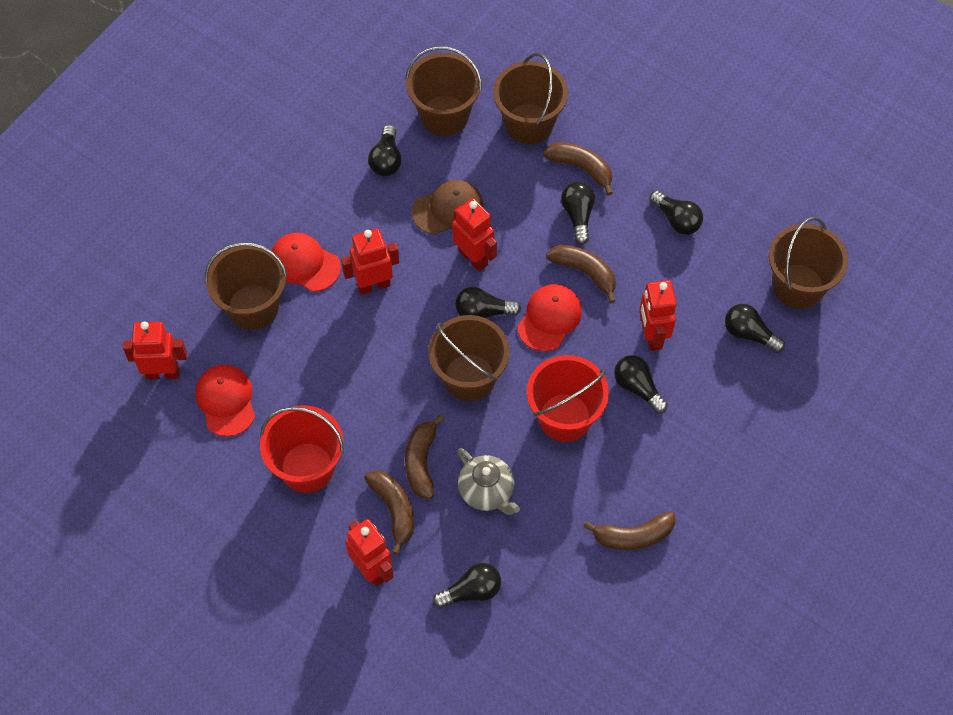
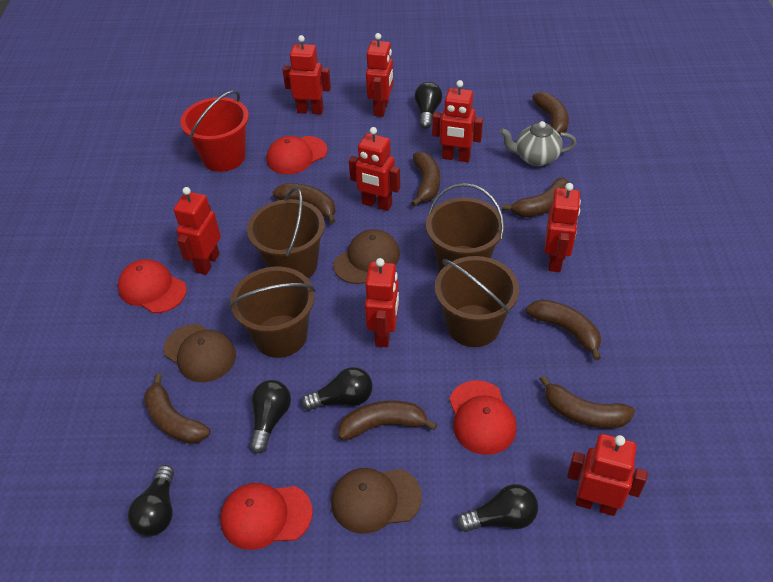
black light bulb: 7 -> 5
brown banana: 5 -> 8
brown bucket: 5 -> 4
brown cap: 1 -> 3
red bucket: 2 -> 1
red cap: 3 -> 4
red robot: 5 -> 8

